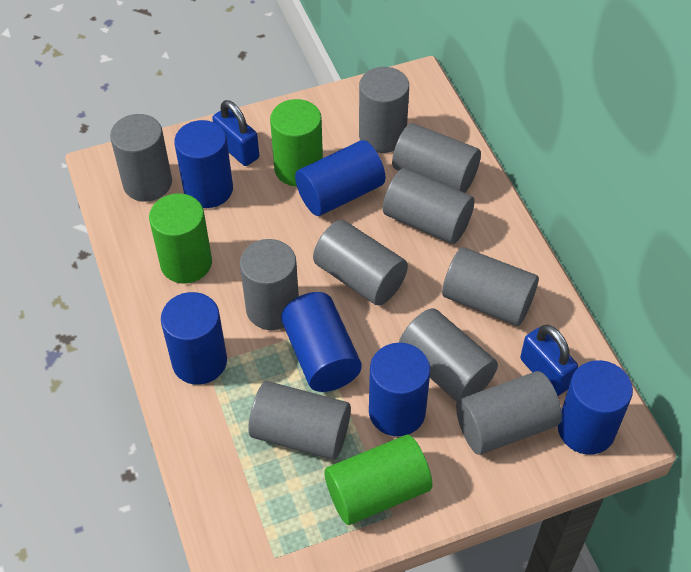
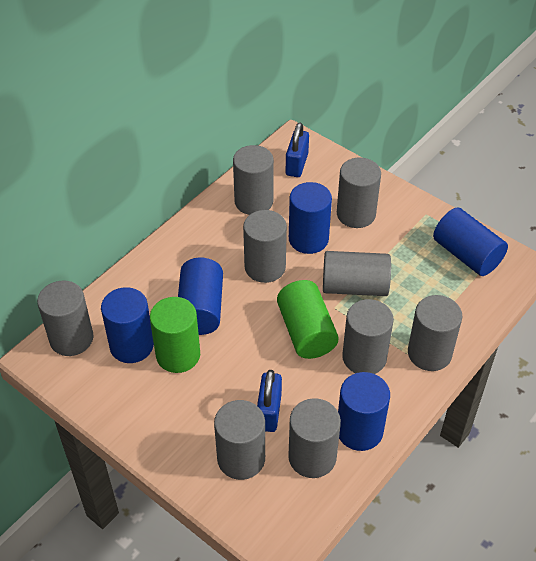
blue cylinder: 6 -> 5
green cylinder: 3 -> 2
grey cylinder: 10 -> 9

